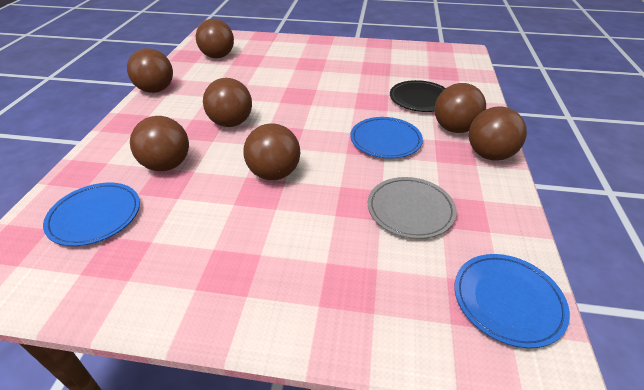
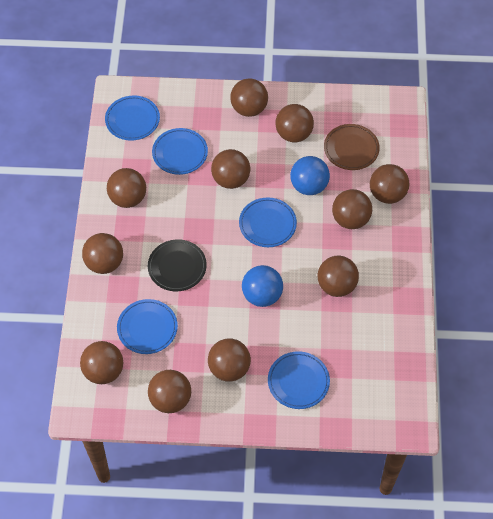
blue ball: 0 -> 2
blue plate: 3 -> 5
brown ball: 7 -> 11
brown plate: 0 -> 1
grey plate: 1 -> 0

